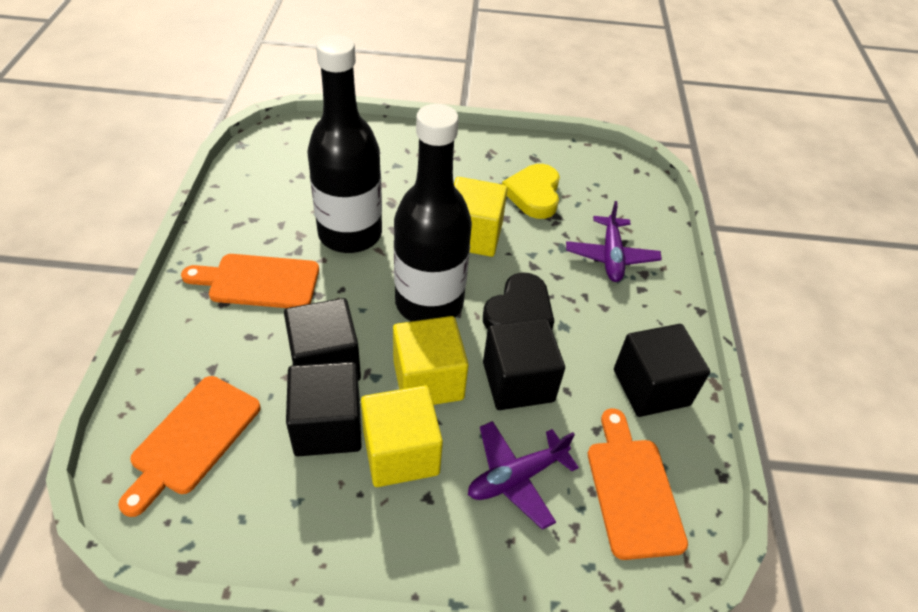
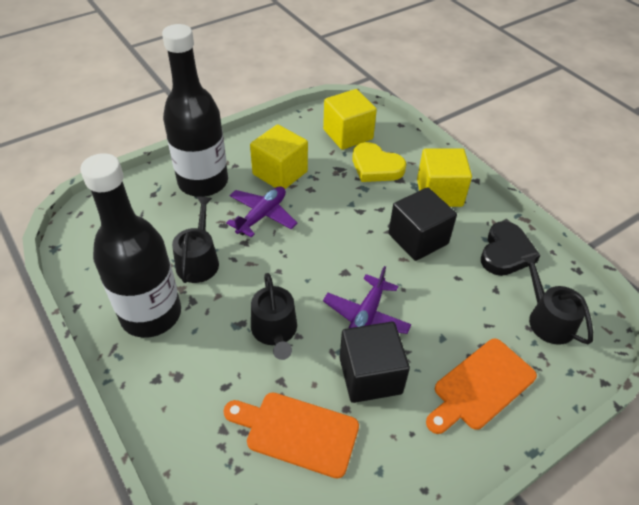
black cube: 4 -> 2
black watering can: 0 -> 3
orange cutting board: 3 -> 2

